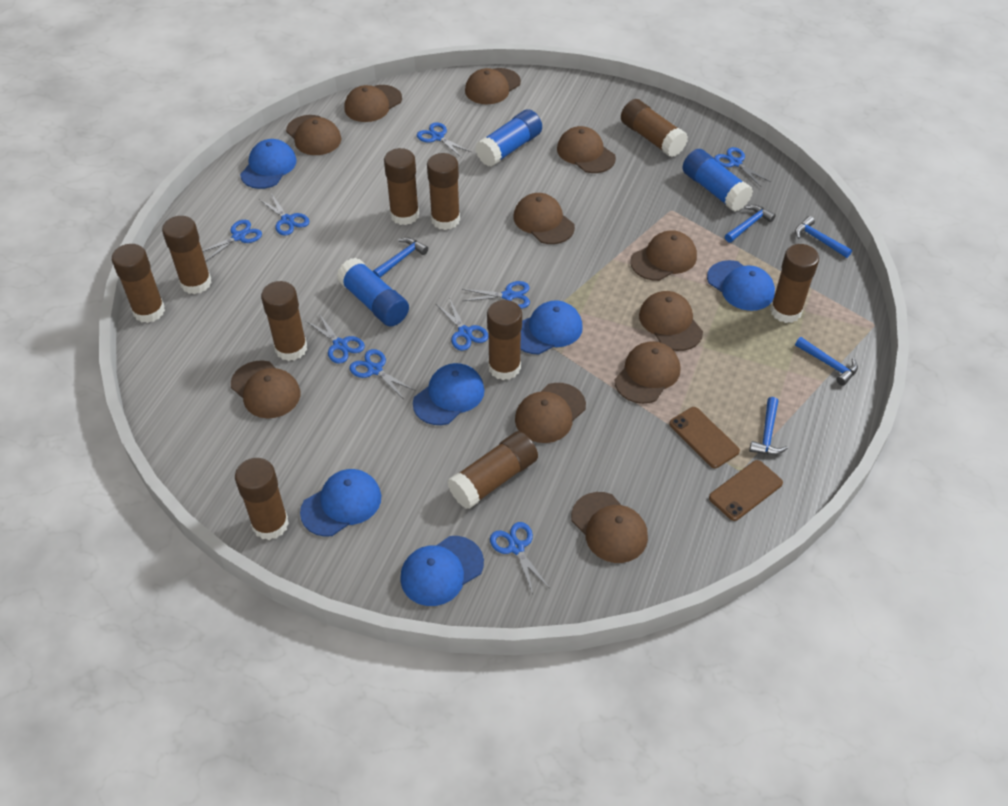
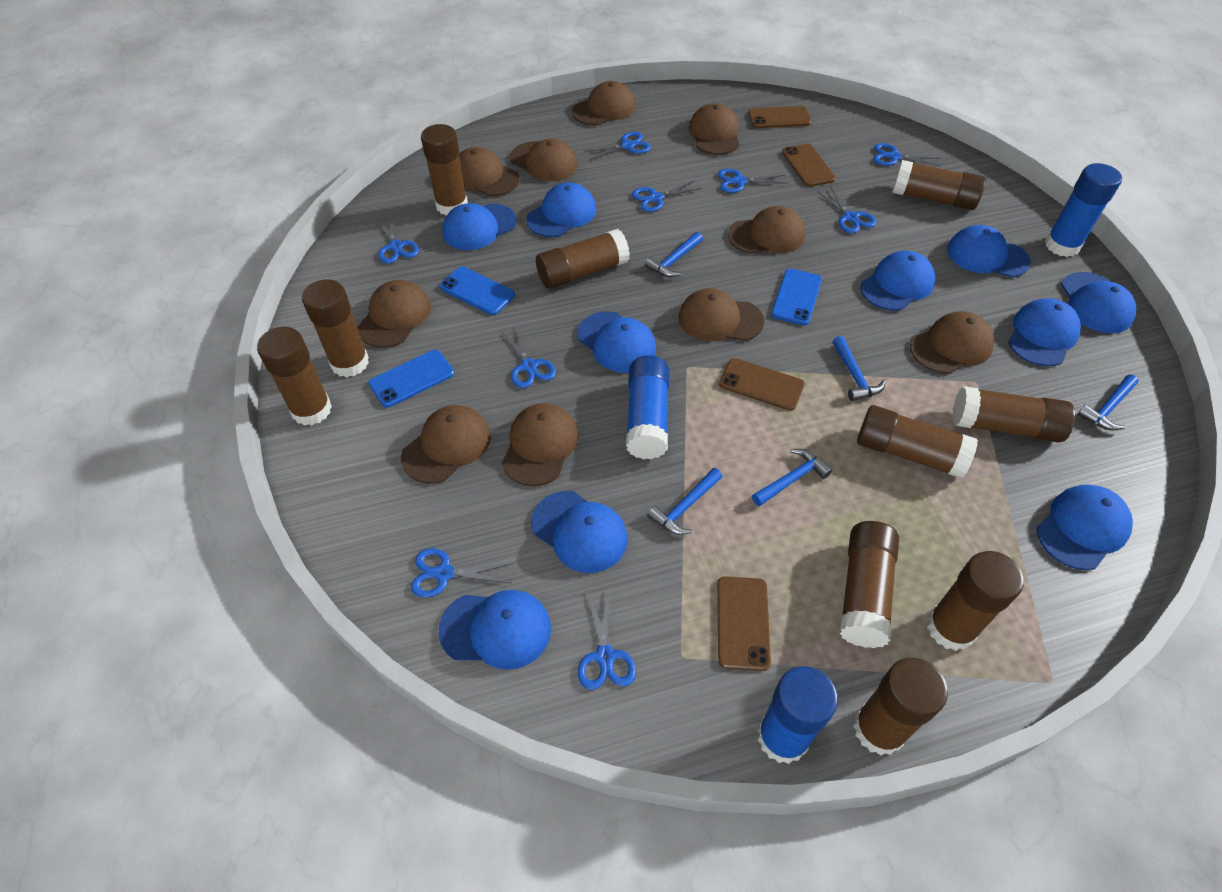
blue cap: 6 -> 10
blue phone: 0 -> 3
brown cap: 11 -> 10
brown phone: 2 -> 4

